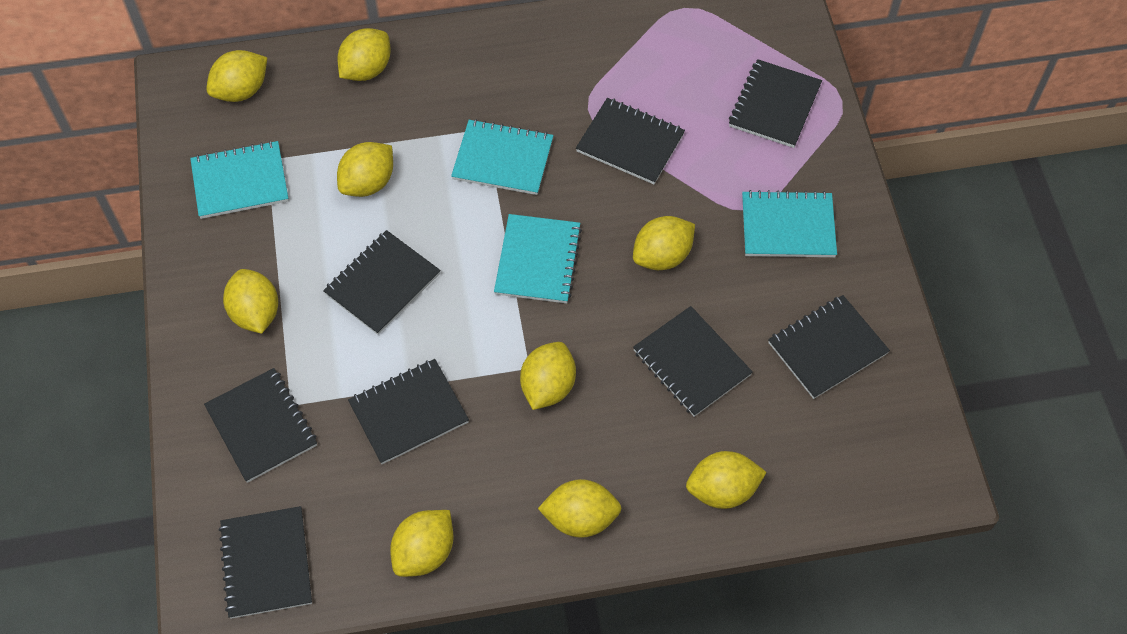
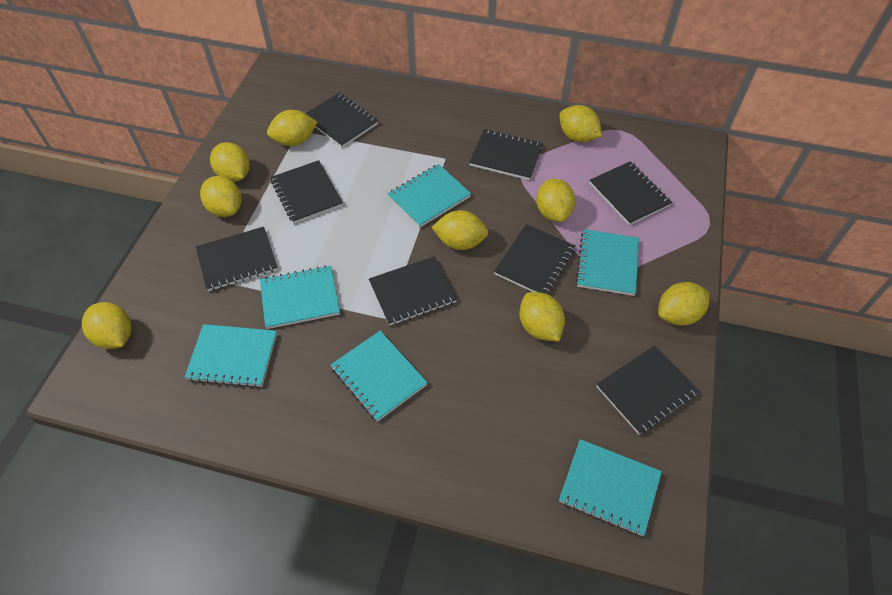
turquoise notebook: 4 -> 6

